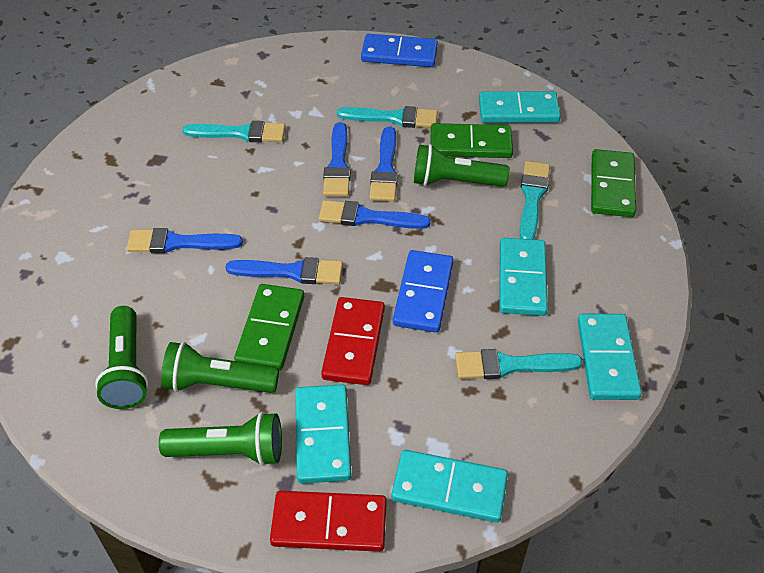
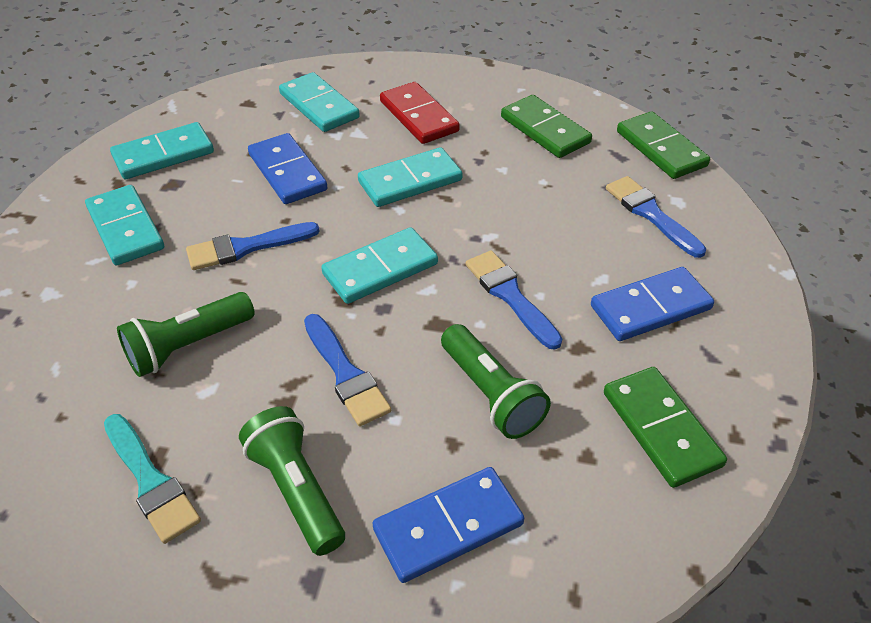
blue brush: 5 -> 4
blue domino: 2 -> 3
green flashlight: 4 -> 3
red domino: 2 -> 1
turquoise brush: 4 -> 1

